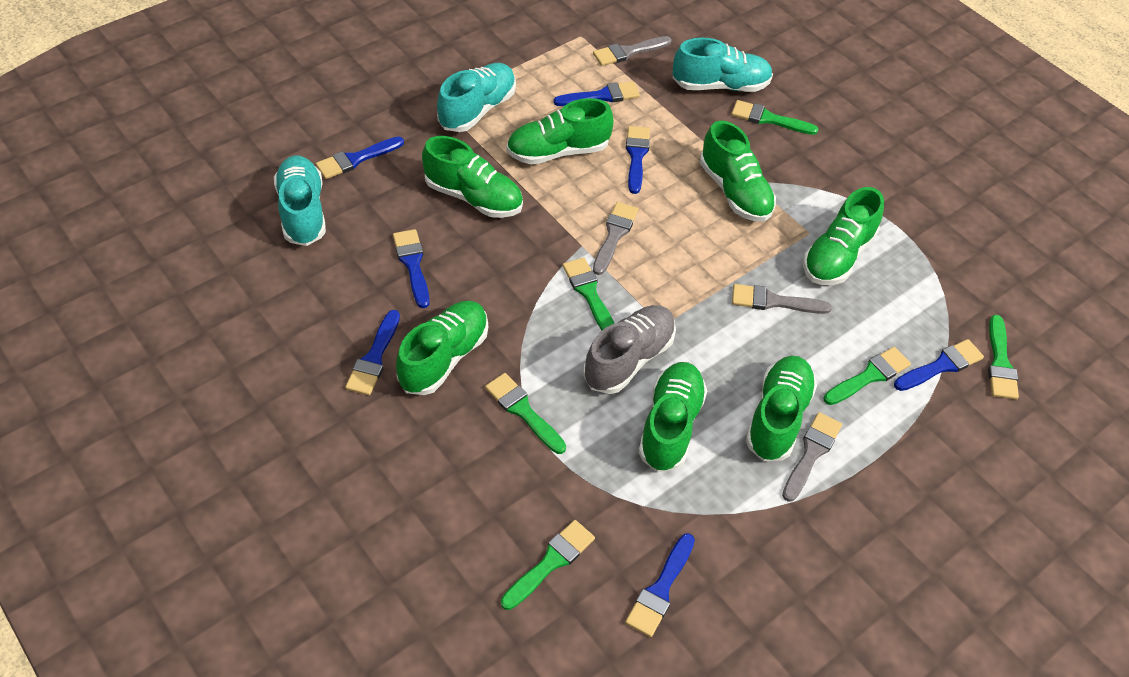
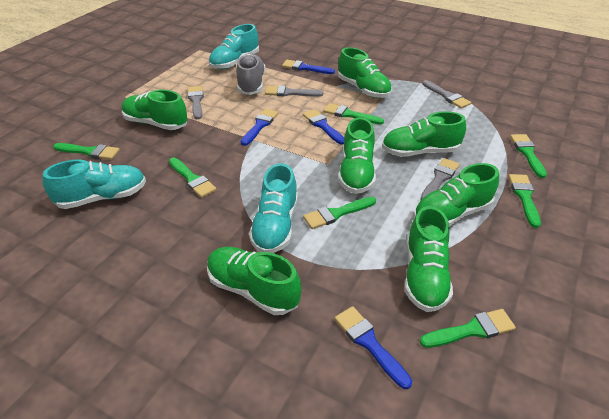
blue brush: 7 -> 4
green brush: 6 -> 7

